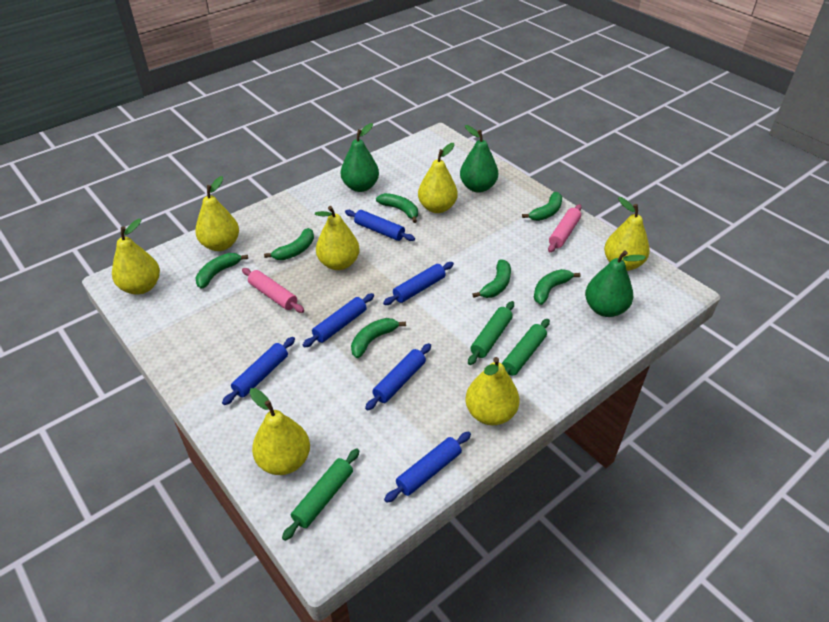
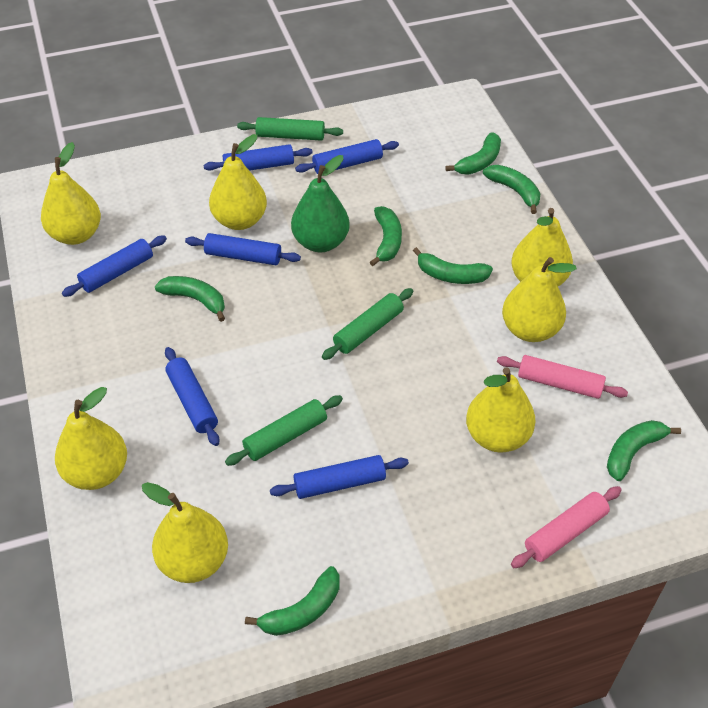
green pear: 3 -> 1

